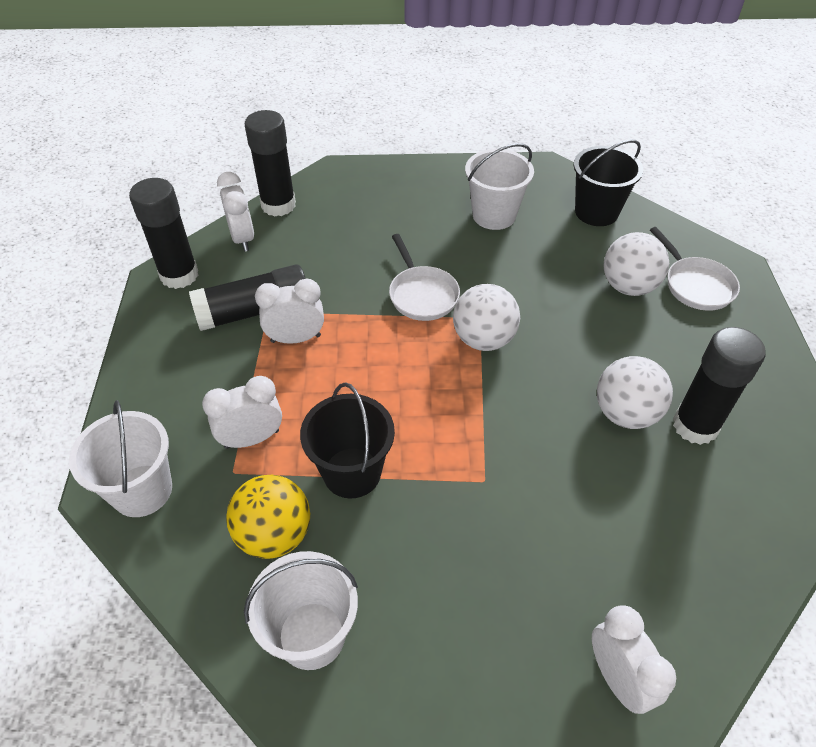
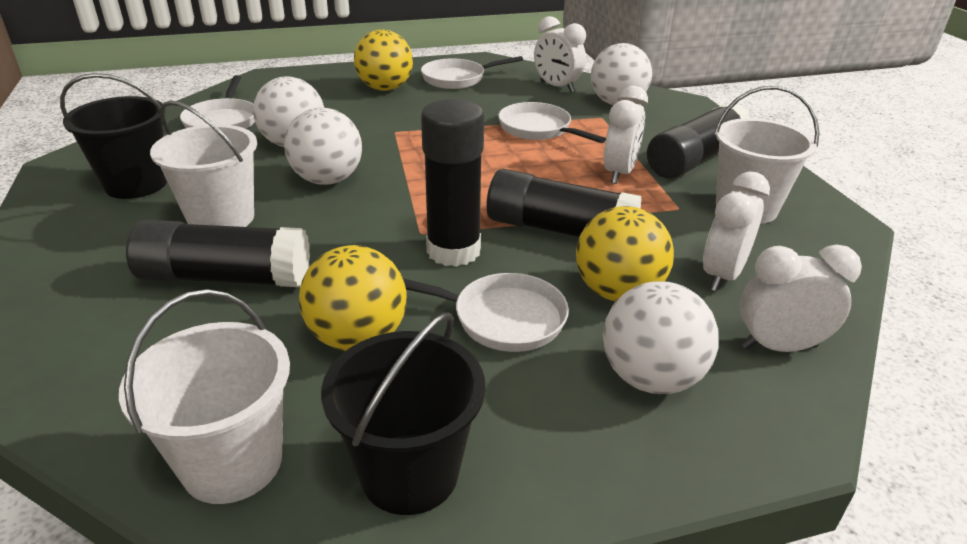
white ball: 3 -> 4
white pan: 2 -> 4
yellow ball: 1 -> 3

